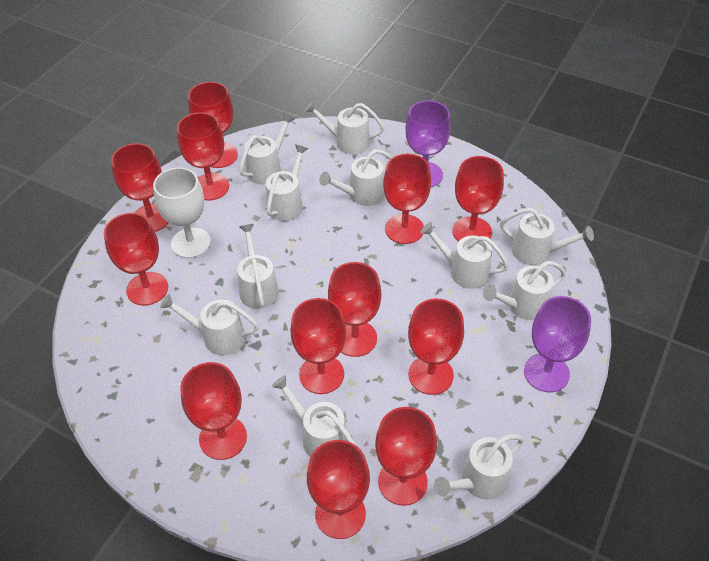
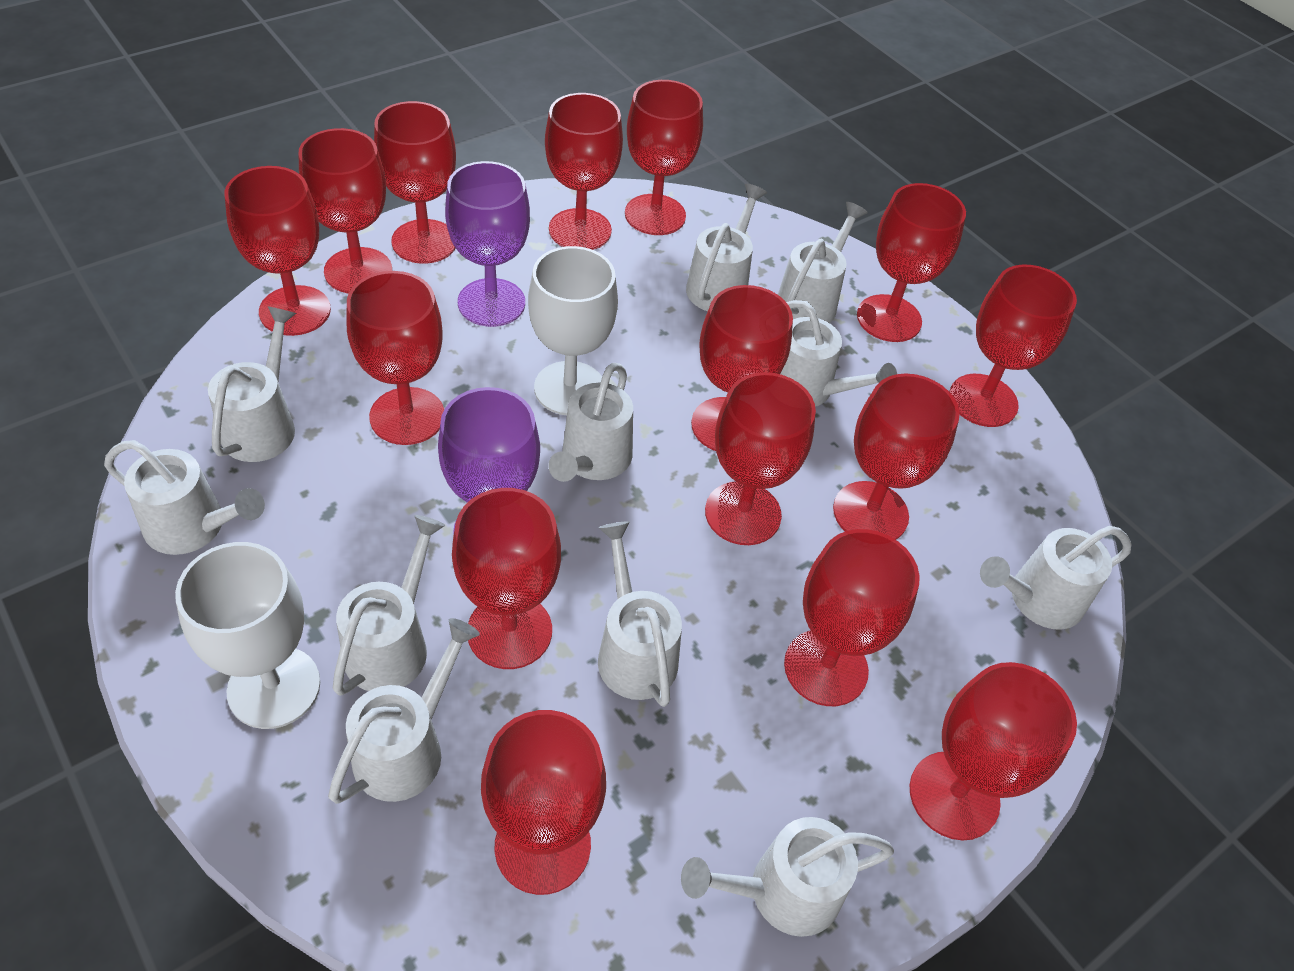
red goblet: 12 -> 15
white goblet: 1 -> 2

